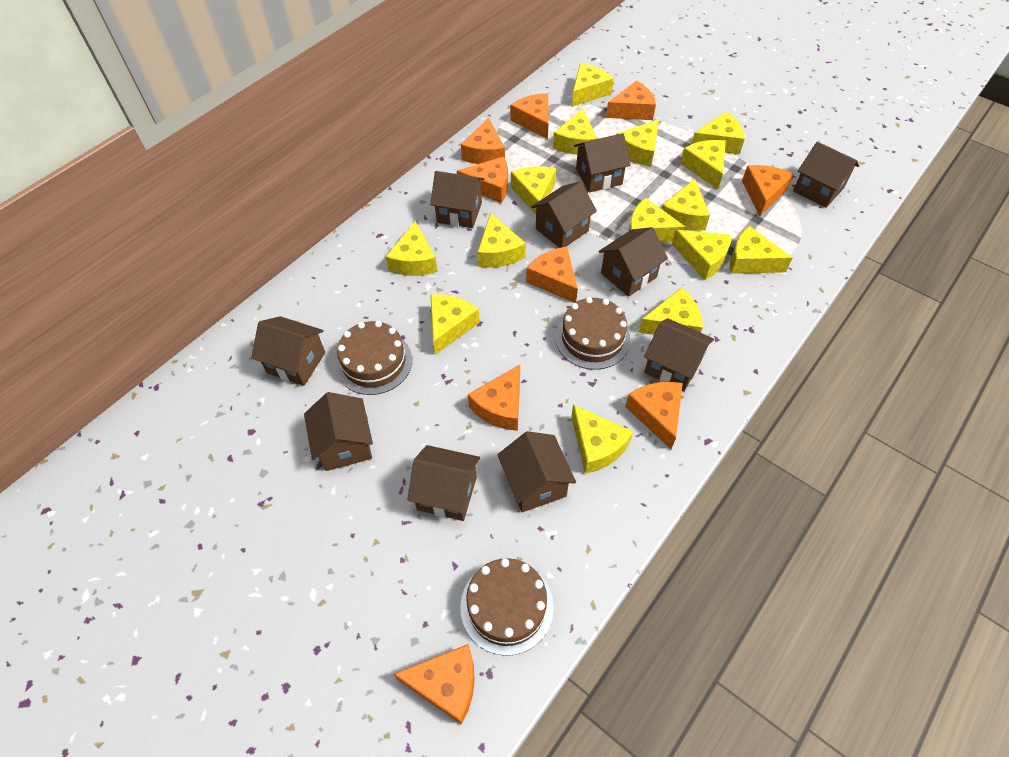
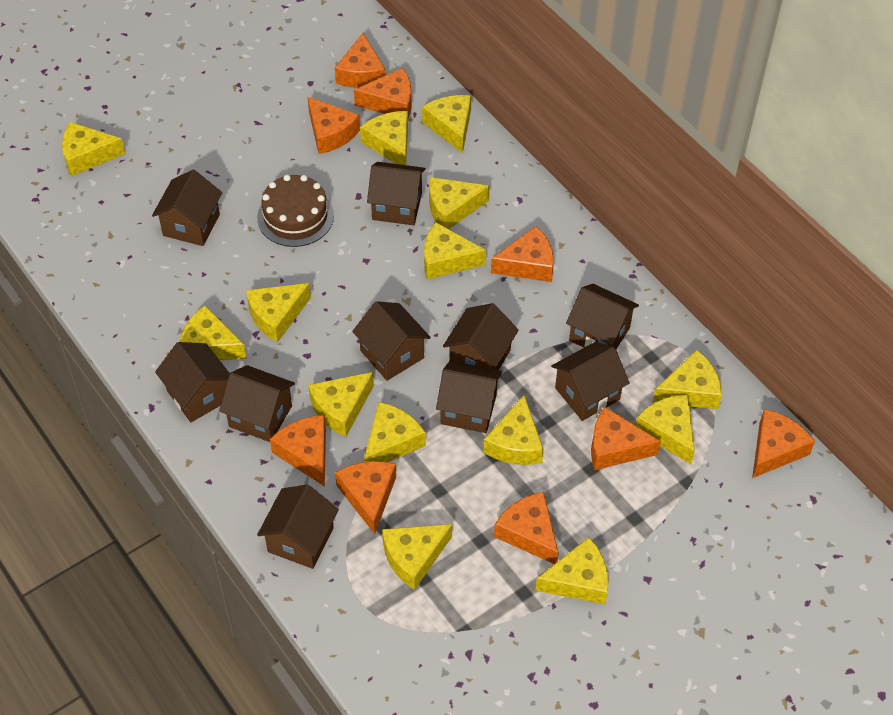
brown cake: 3 -> 1
yellow cheese: 15 -> 14

